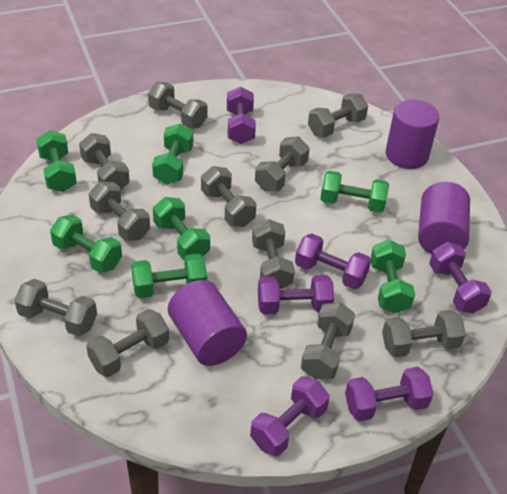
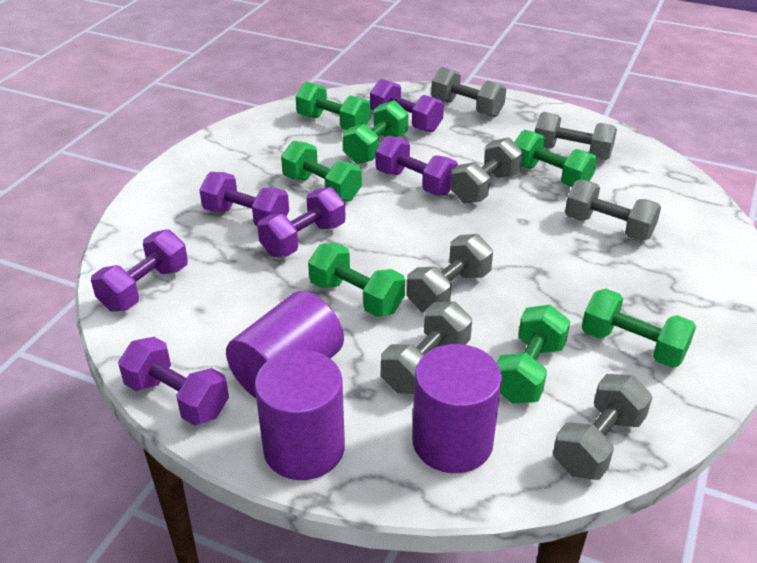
grey dumbbell: 11 -> 7

